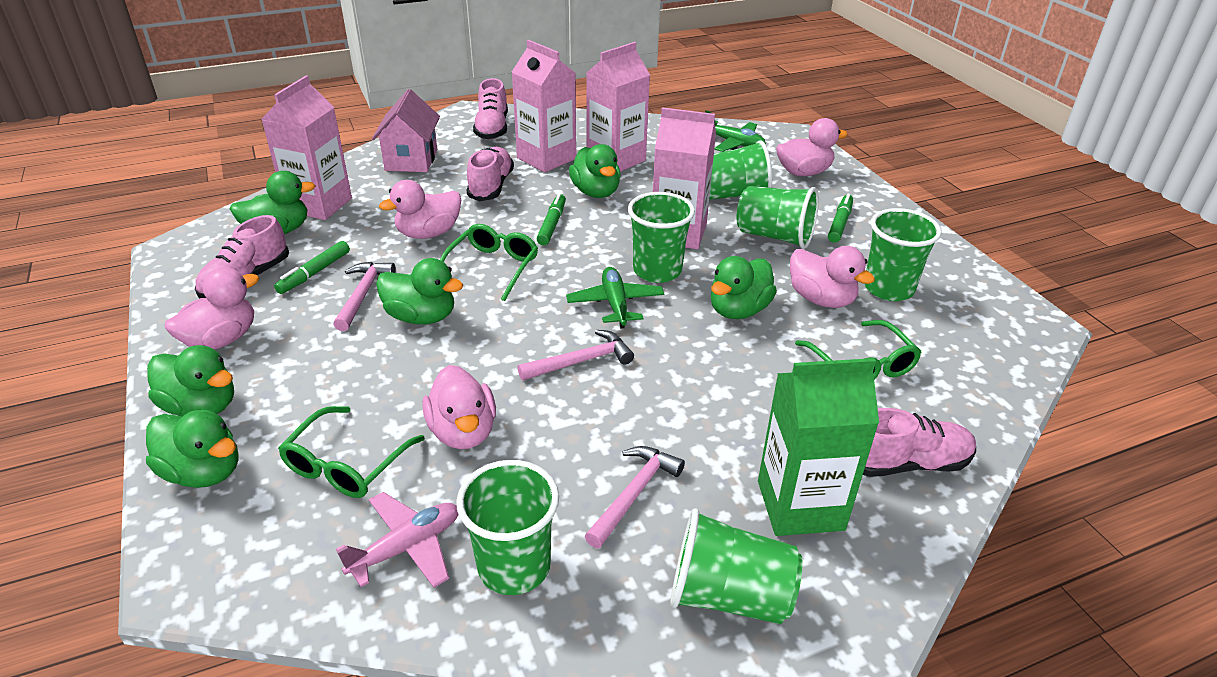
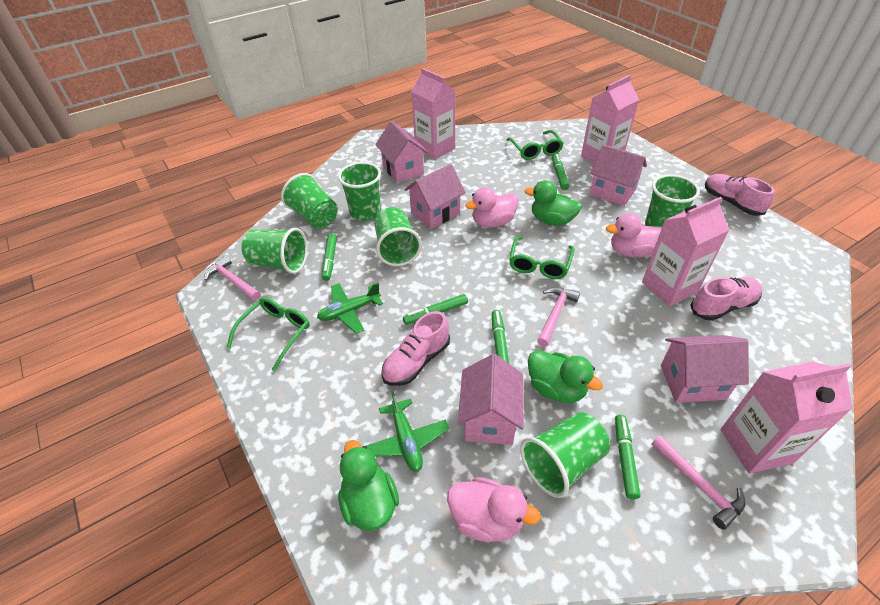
green carton: 1 -> 0
green duck: 6 -> 3
green marker: 3 -> 5
pink duck: 5 -> 3
pink house: 1 -> 5
pink plane: 1 -> 0
pink shoe: 4 -> 3

